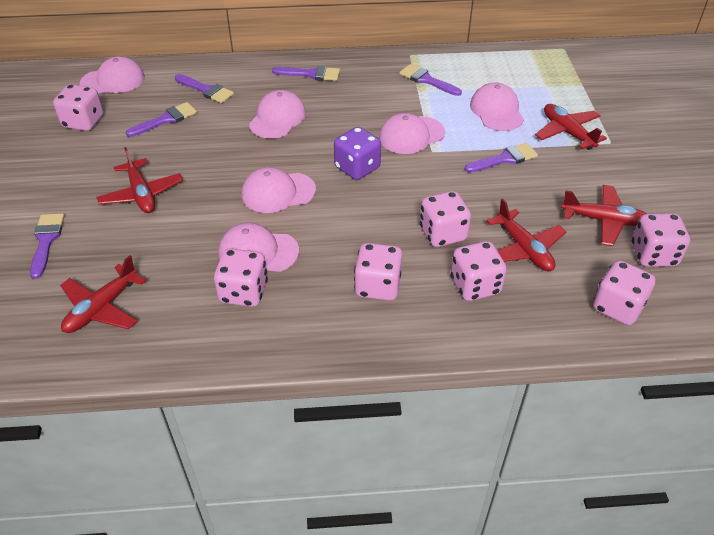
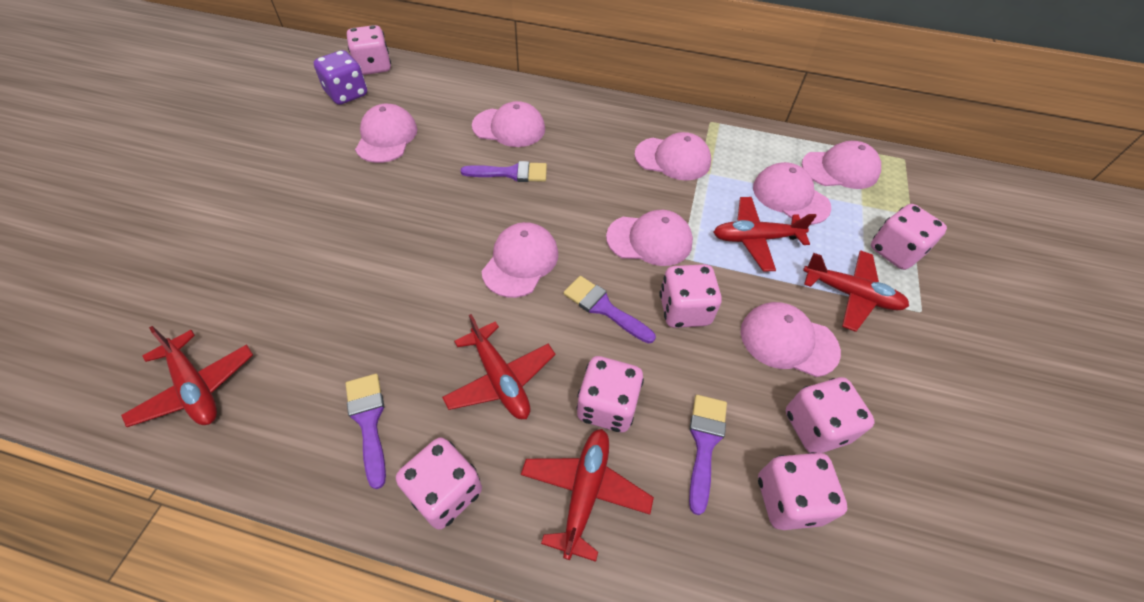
pink cap: 6 -> 8
purple brush: 6 -> 4

